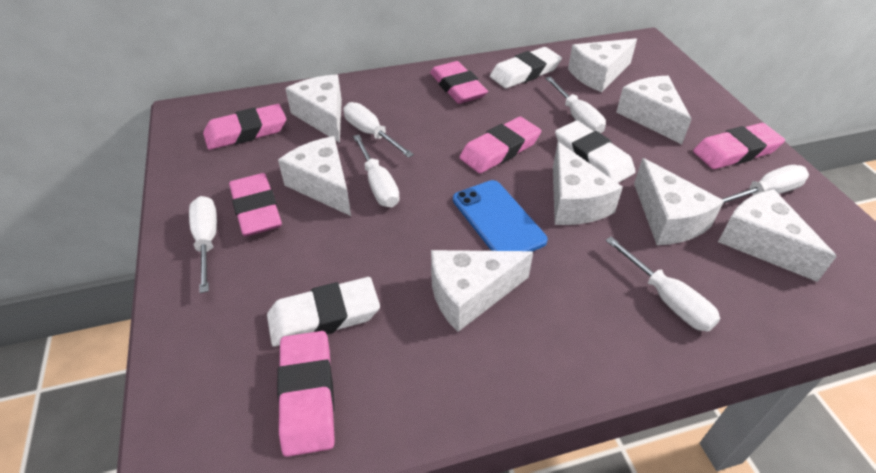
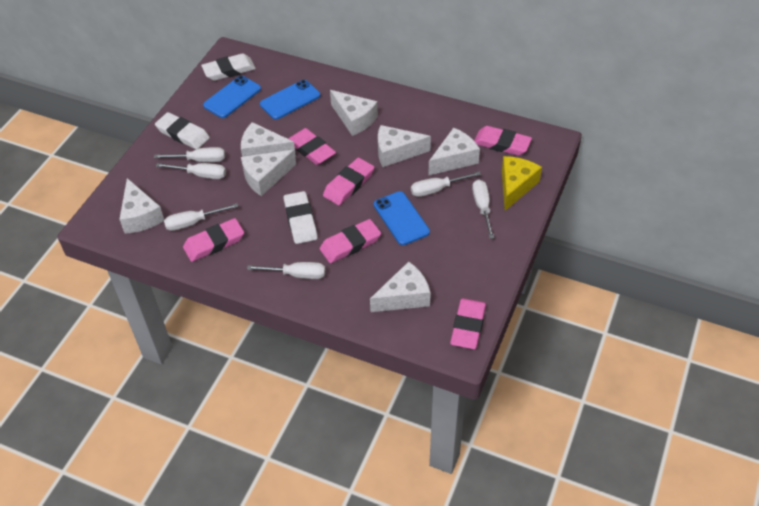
blue phone: 1 -> 3
white cheese: 8 -> 7
yellow cheese: 0 -> 1

